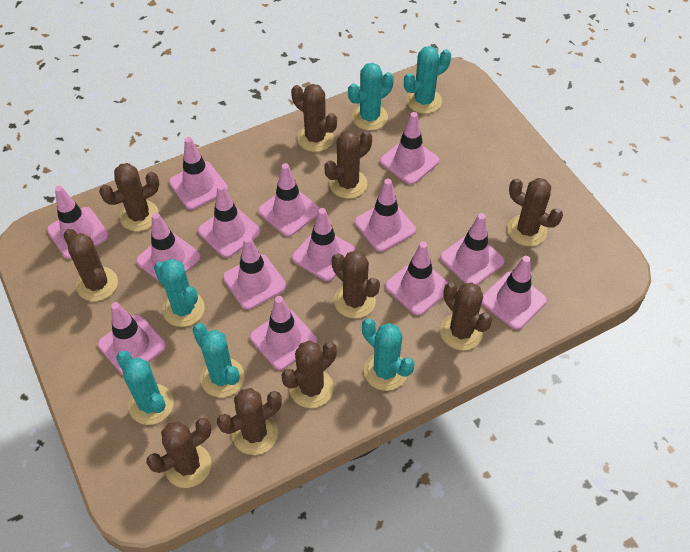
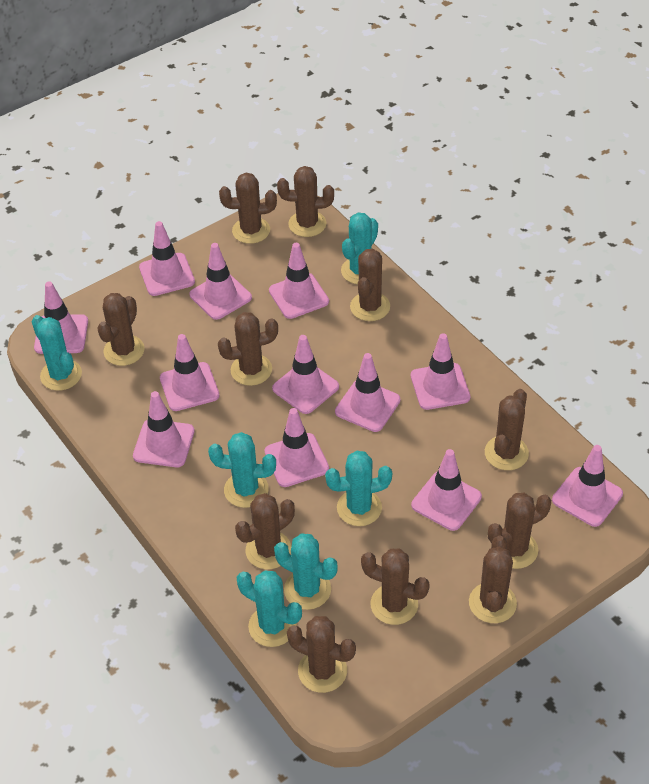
brown cactus: 10 -> 11
pink traffic cone: 14 -> 12

